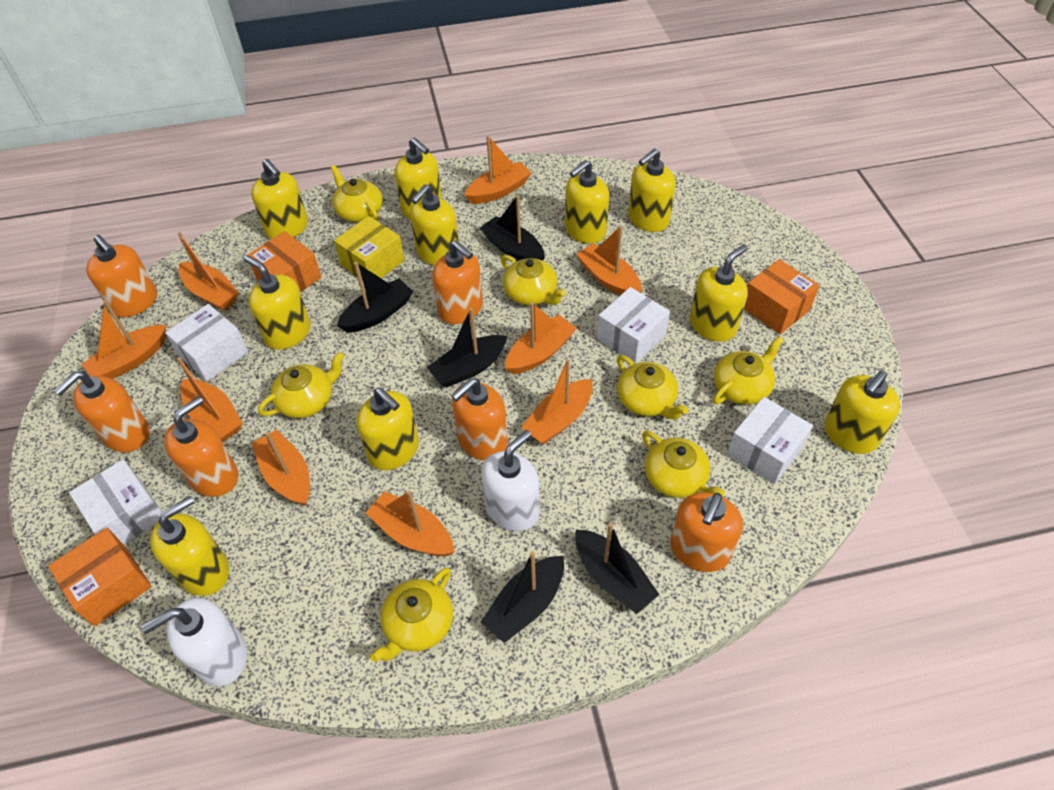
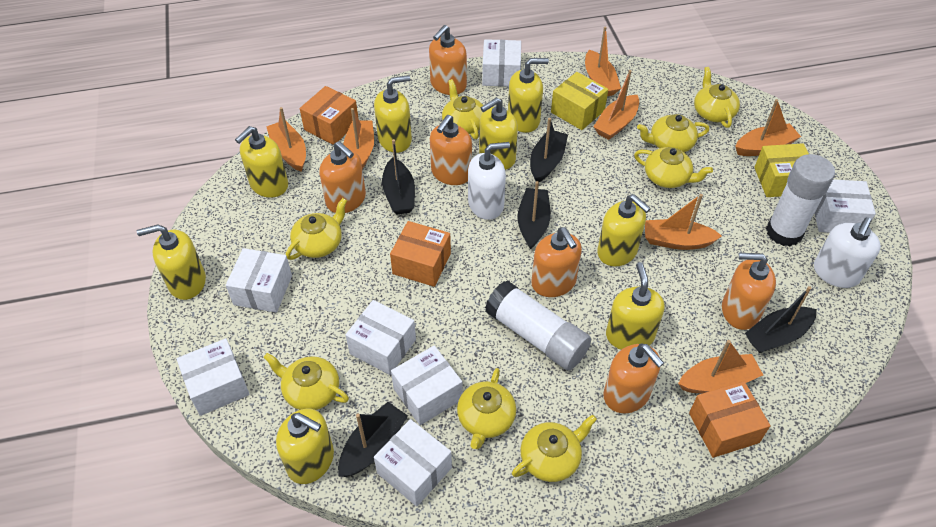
orange boat: 9 -> 7
white box: 4 -> 7
white glue stick: 0 -> 2
yellow box: 1 -> 2
yellow soap dispenser: 10 -> 8
yellow teapot: 7 -> 8

